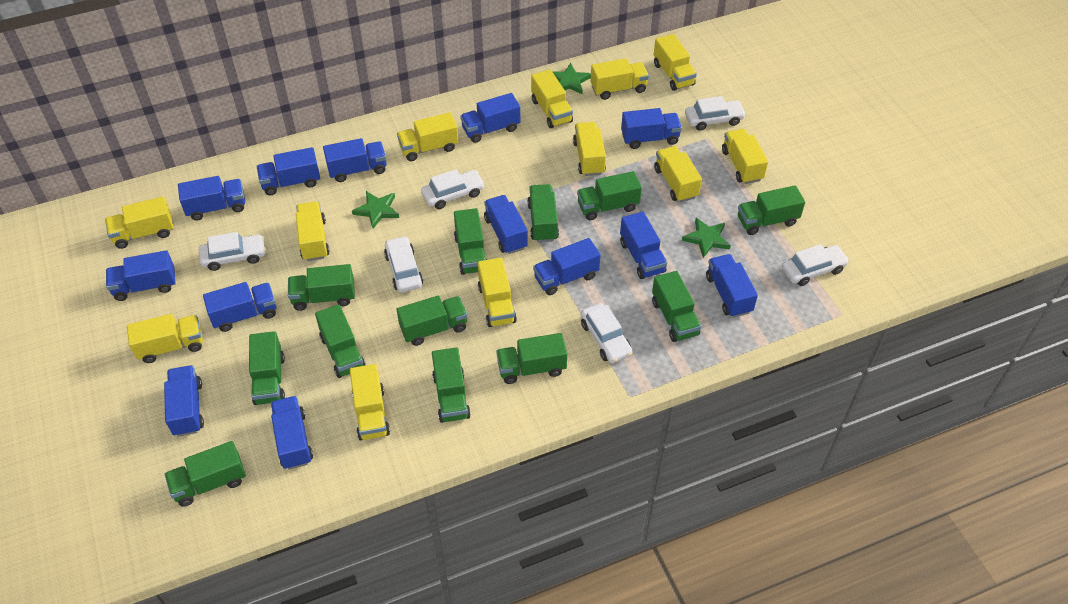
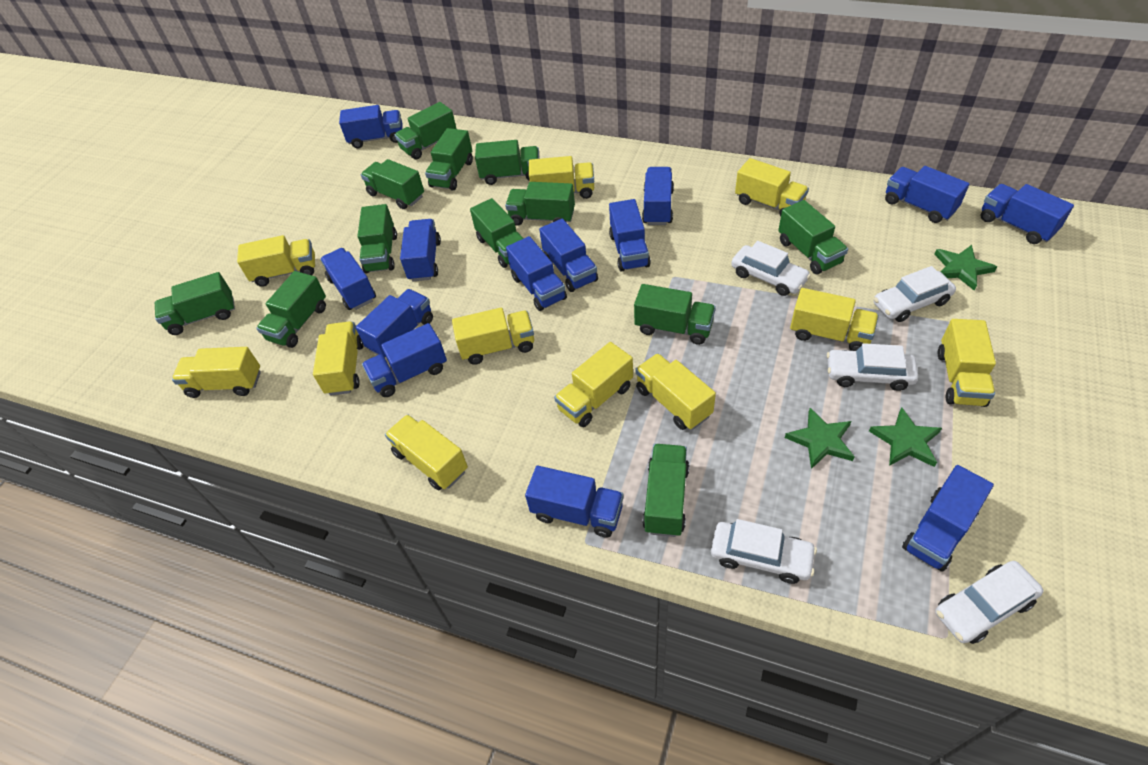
white car: 6 -> 5
yellow truck: 12 -> 11

